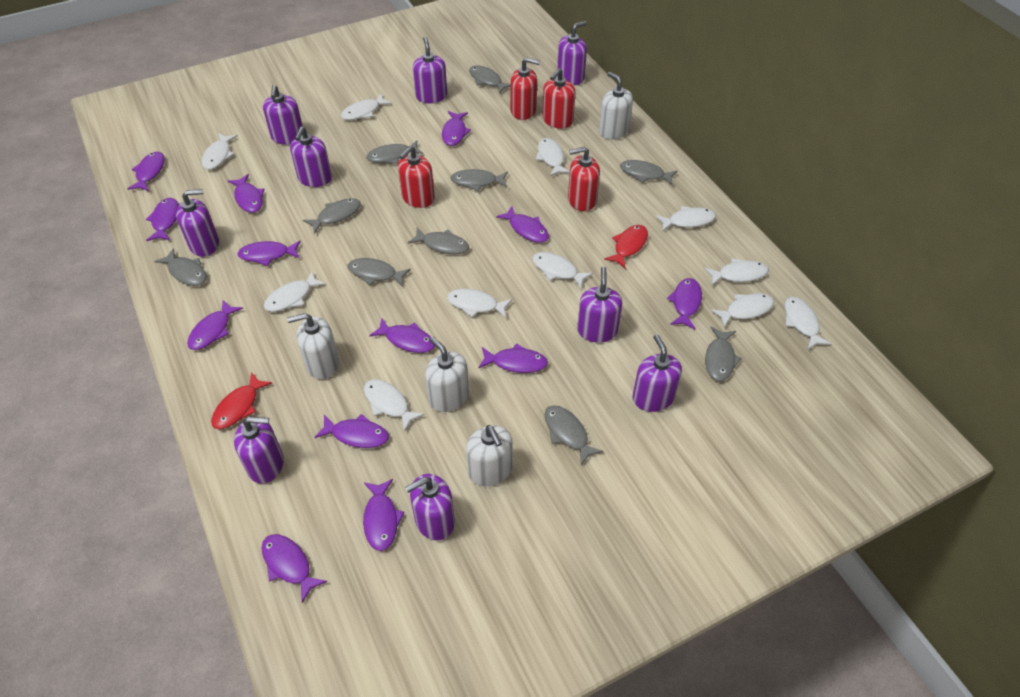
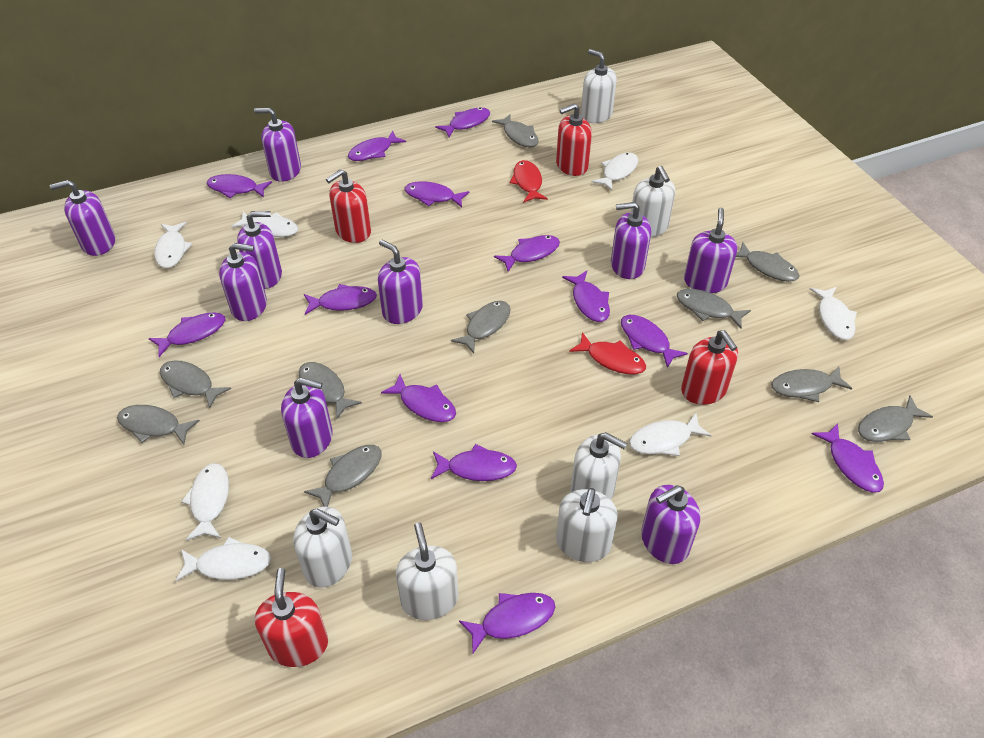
white fish: 11 -> 7
white soap dispenser: 4 -> 6

